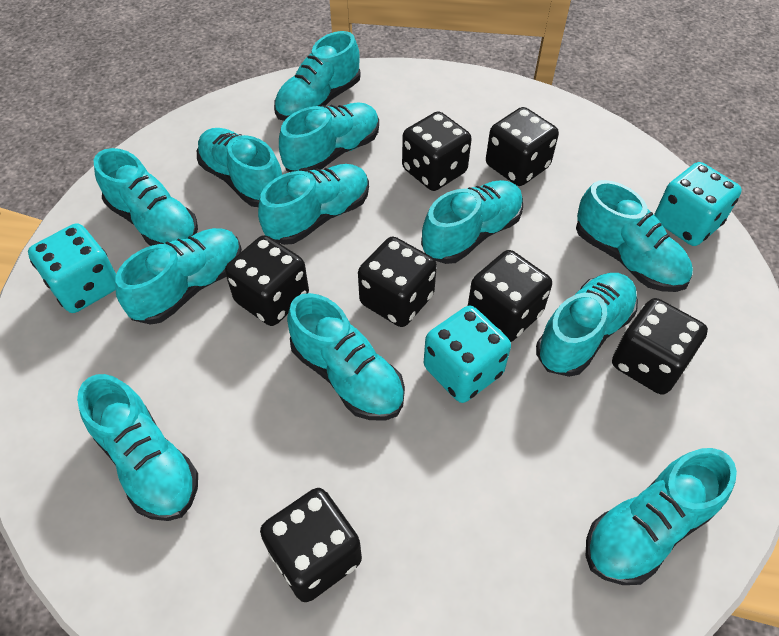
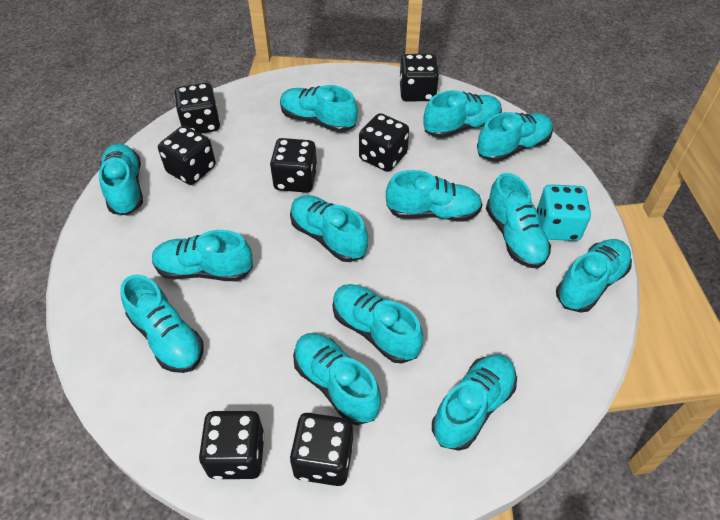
turquoise dice: 3 -> 1
turquoise shoe: 12 -> 13

